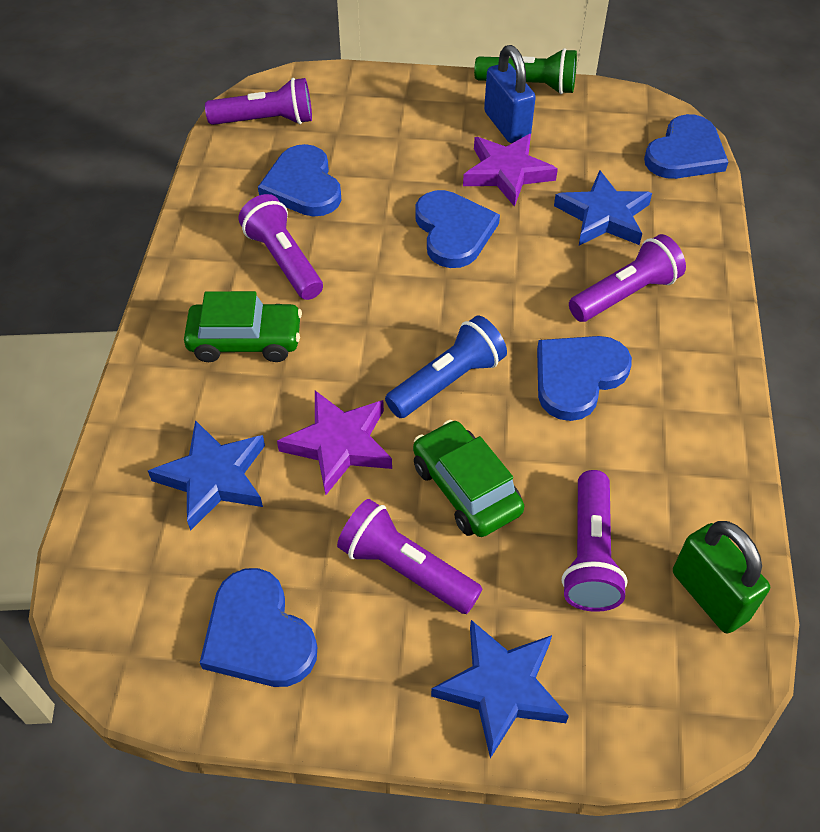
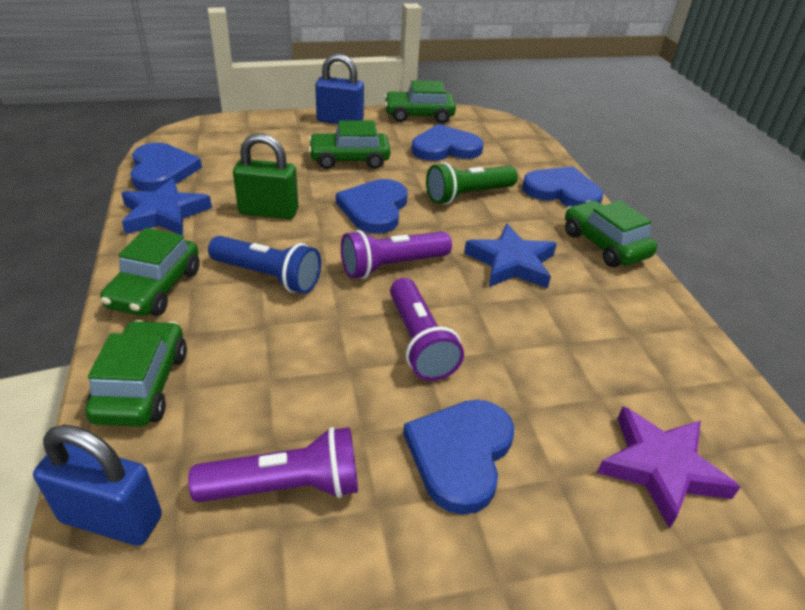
blue padlock: 1 -> 2
blue star: 3 -> 2
green car: 2 -> 5
purple flashlight: 5 -> 3
purple star: 2 -> 1

